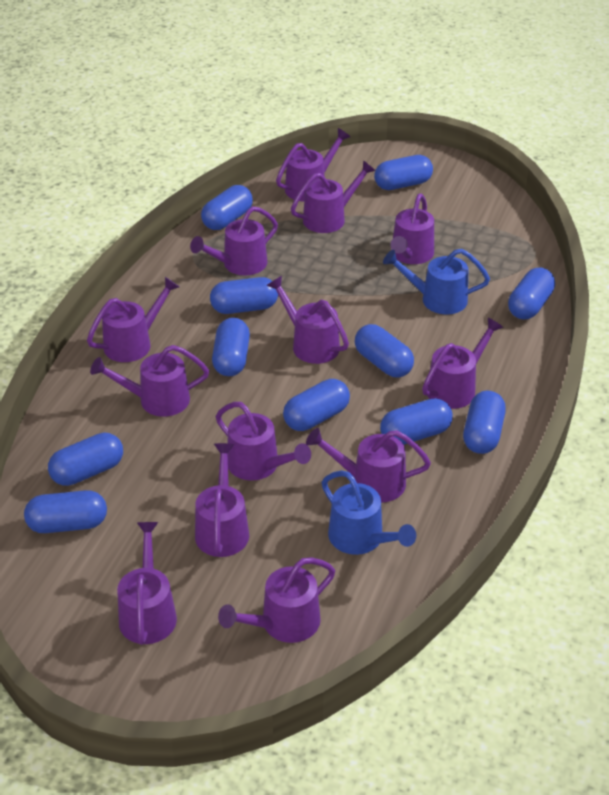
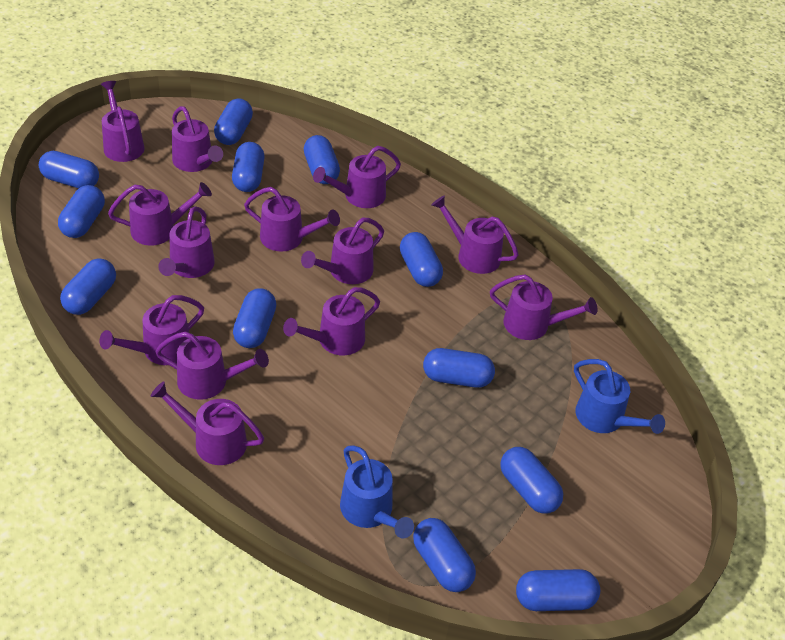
blue capsule: 11 -> 12

